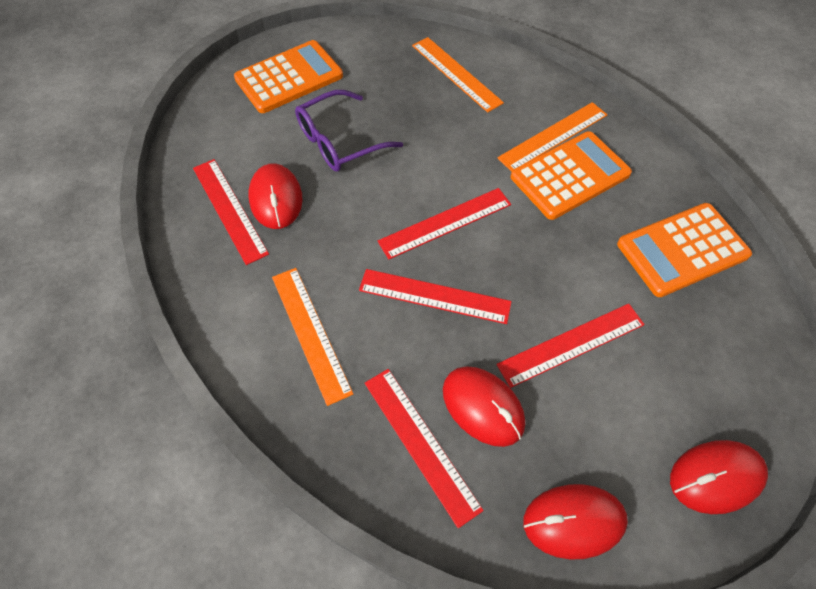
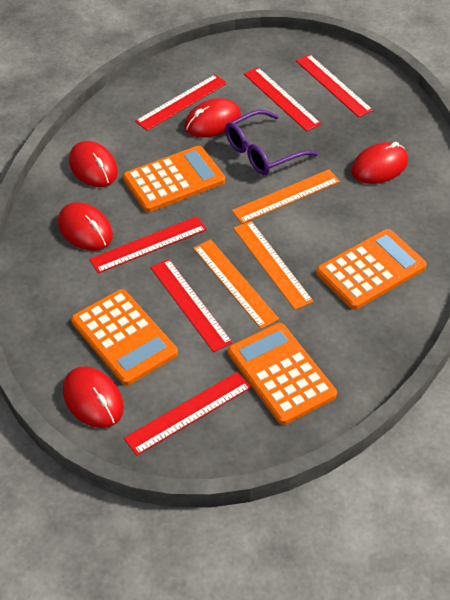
orange calculator: 3 -> 4
red mouse: 4 -> 5
red ruler: 5 -> 6

